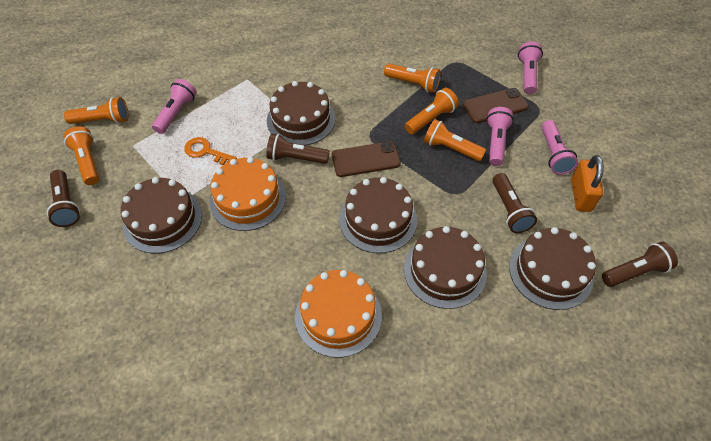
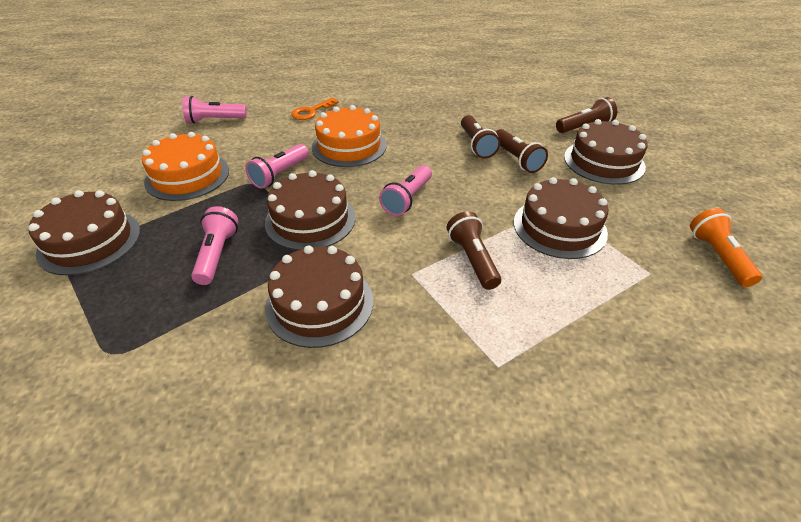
brown phone: 2 -> 0
orange flashlight: 5 -> 1
orange padlock: 1 -> 0

